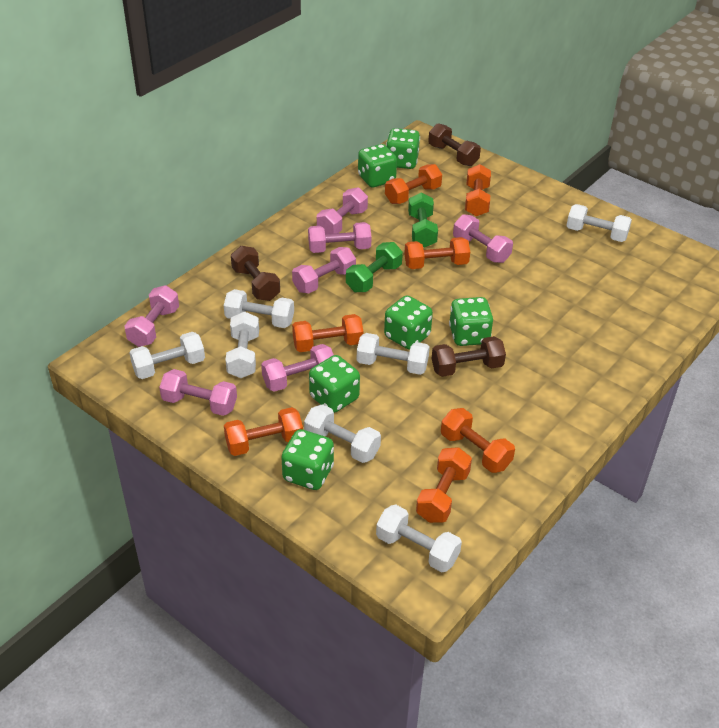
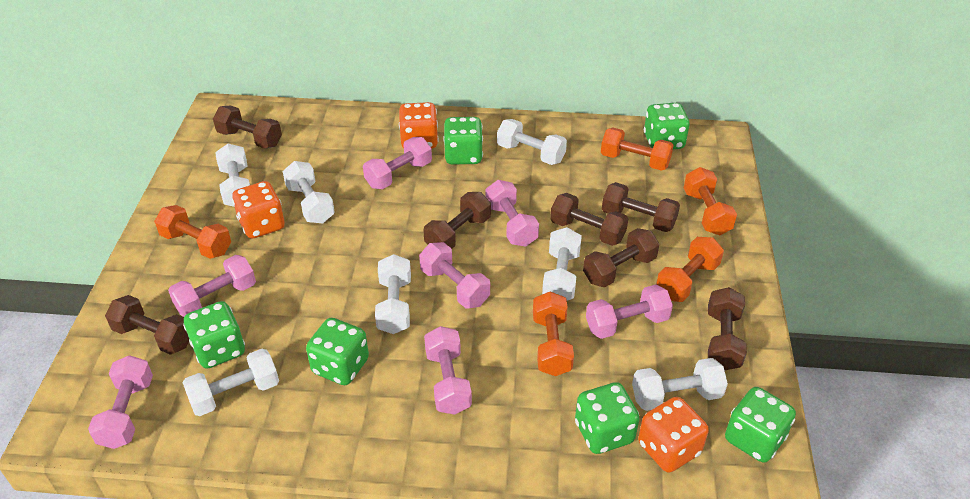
brown dumbbell: 3 -> 7
green dumbbell: 2 -> 0
orange dice: 0 -> 3
orange dumbbell: 7 -> 5

